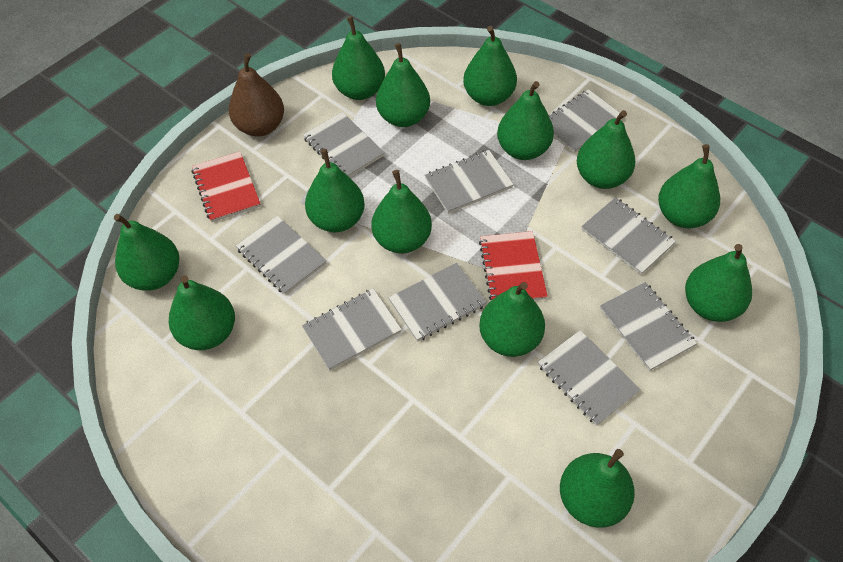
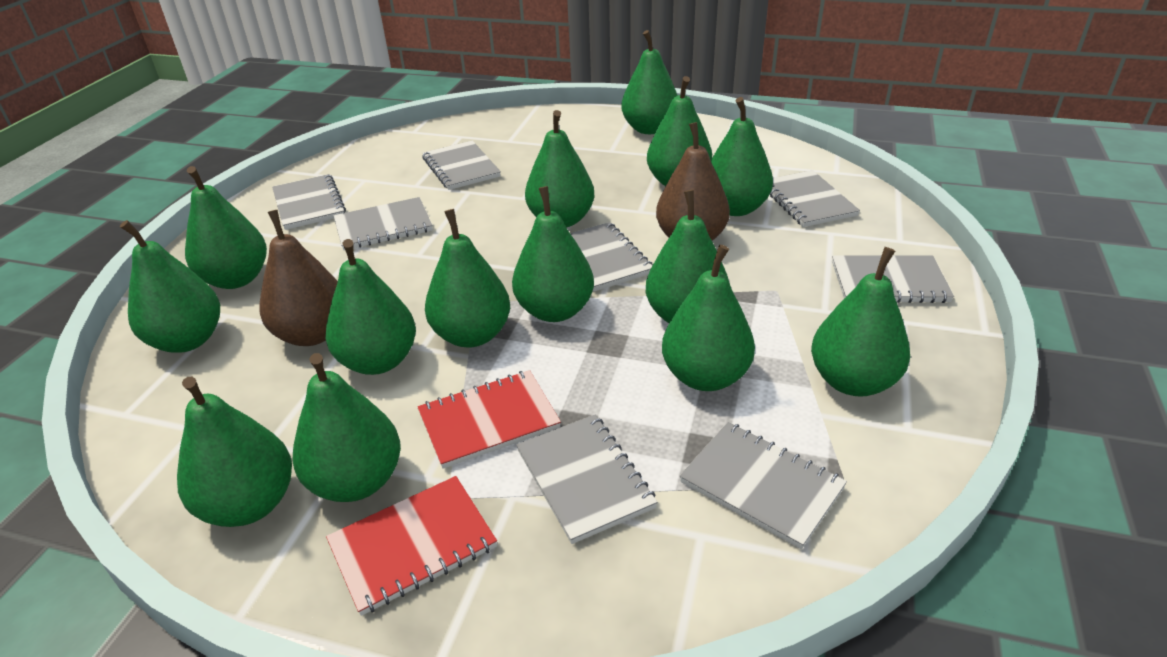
brown pear: 1 -> 2
green pear: 13 -> 14
grey notebook: 9 -> 8

